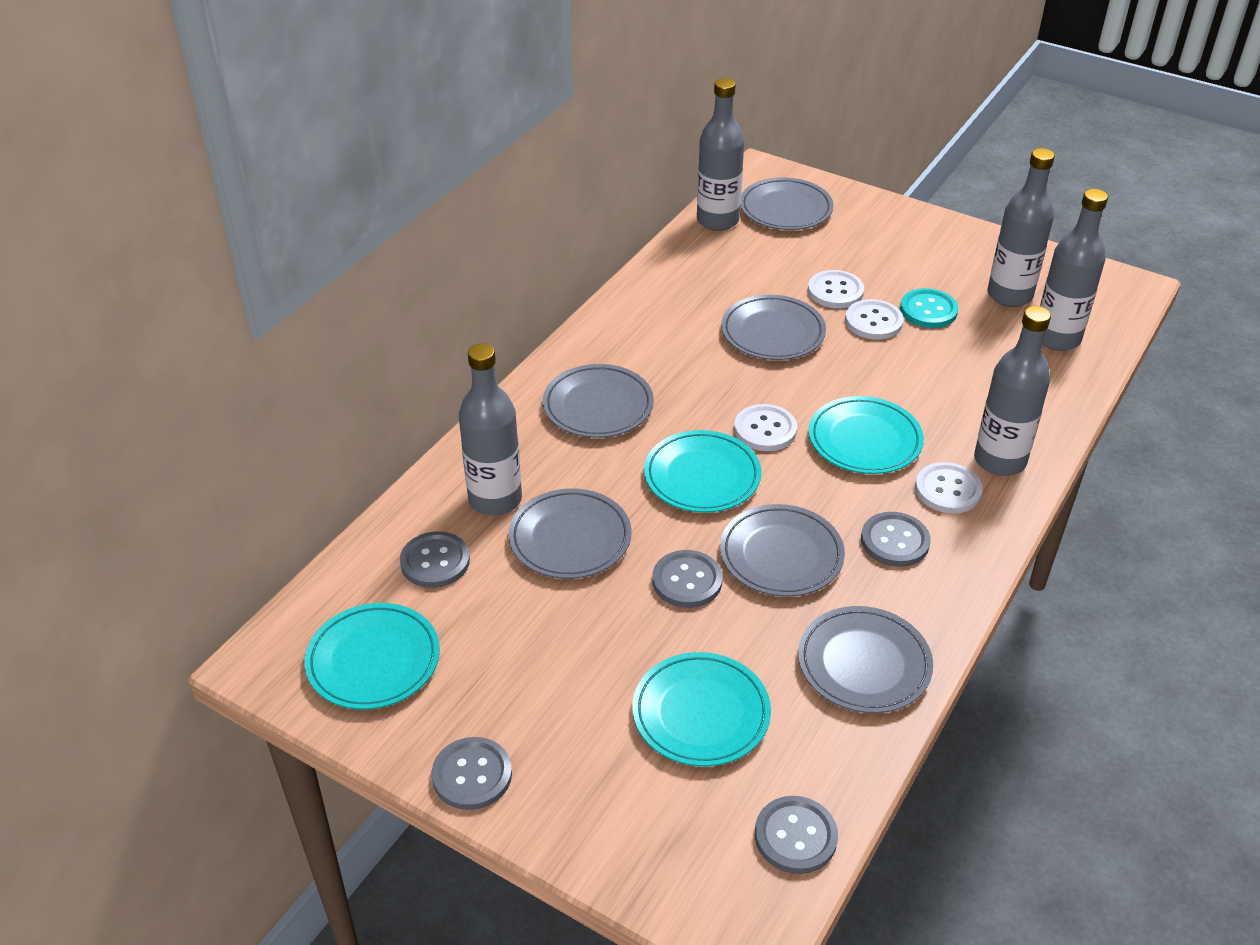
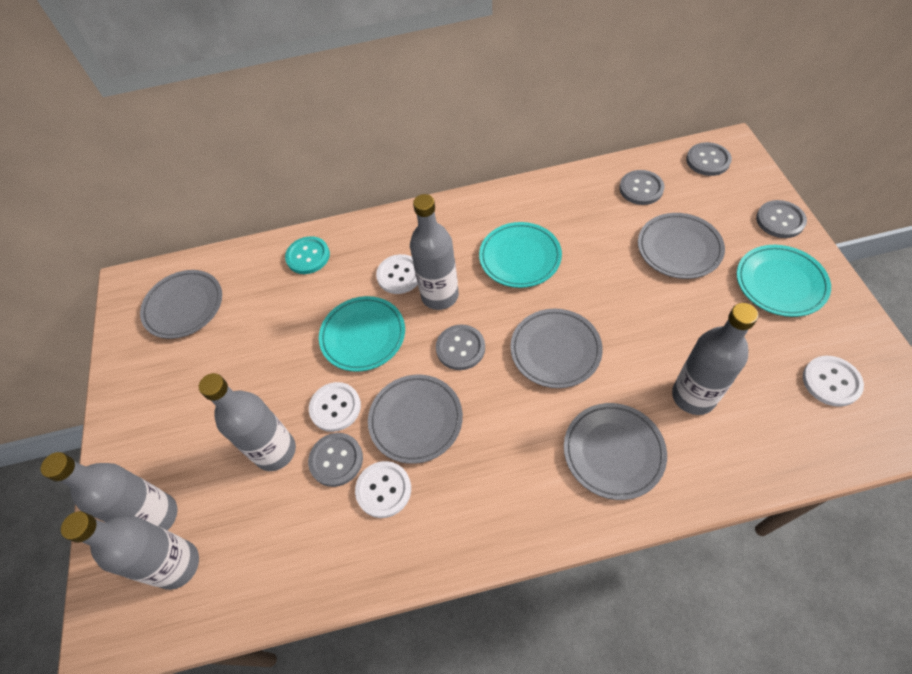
grey plate: 6 -> 5
turquoise plate: 4 -> 3

